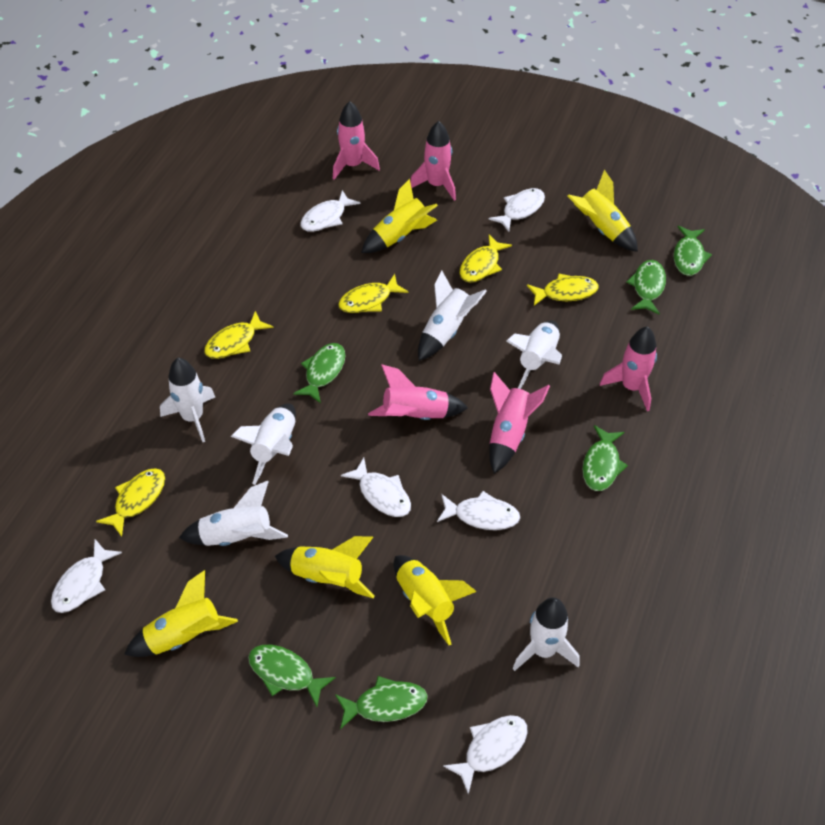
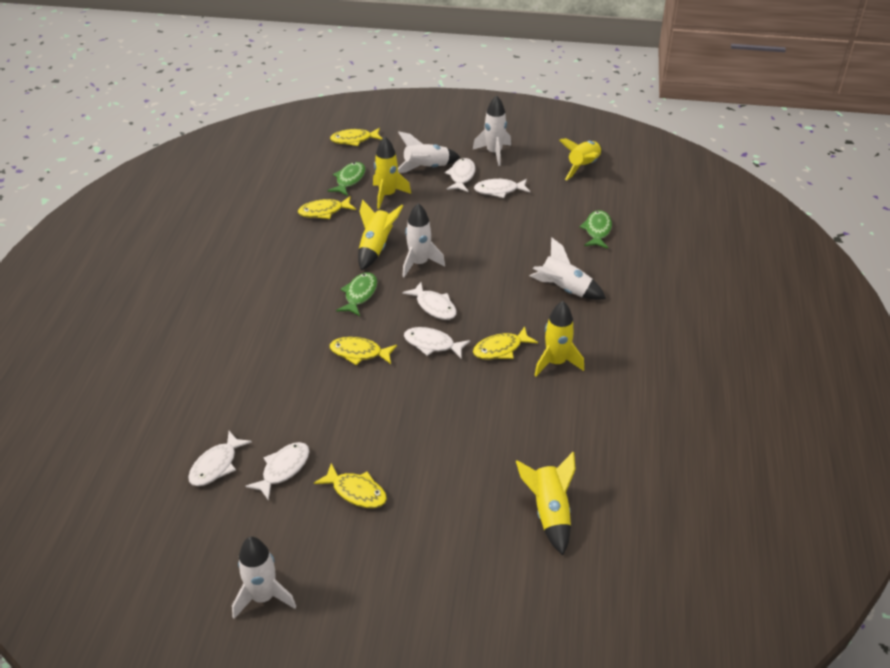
green fish: 6 -> 3
pink rocket: 5 -> 0
white rocket: 6 -> 5

